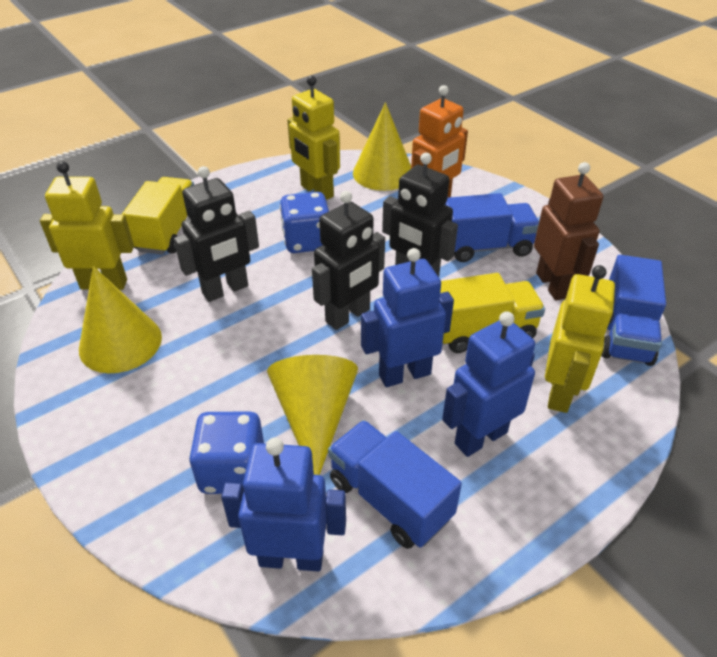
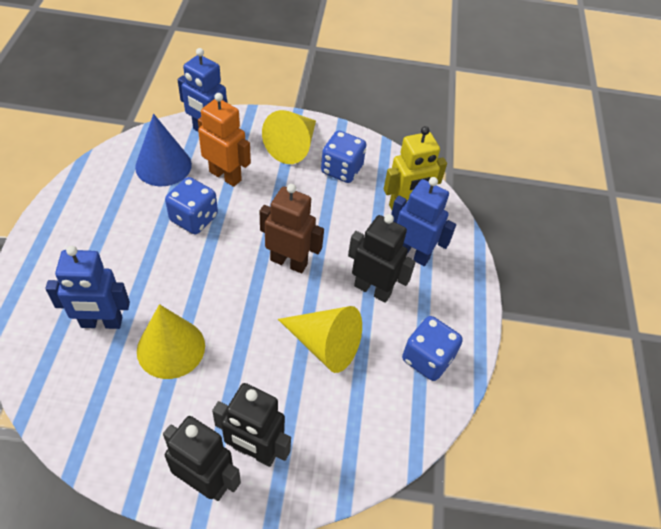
blue cone: 0 -> 1
blue dice: 2 -> 3
blue truck: 3 -> 0
yellow robot: 3 -> 1
yellow truck: 2 -> 0

